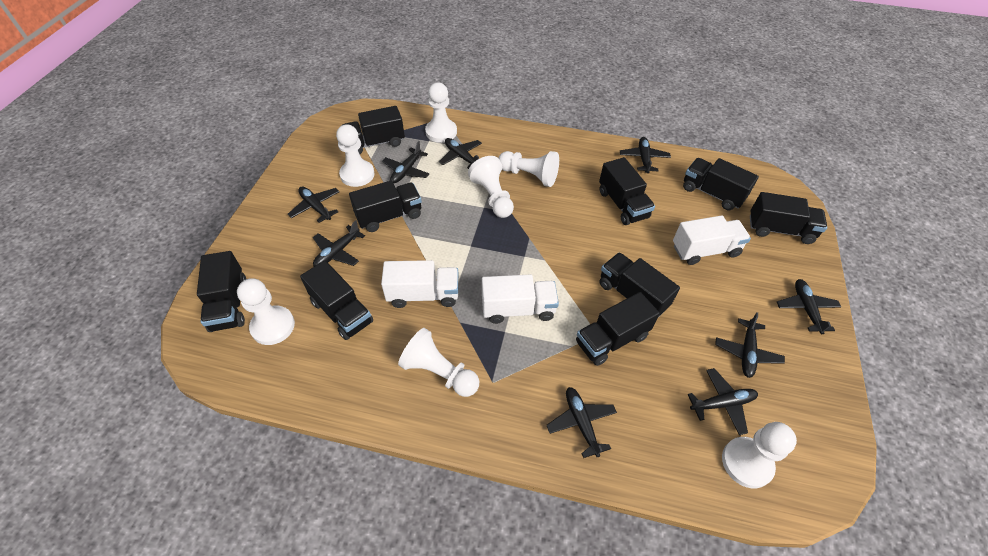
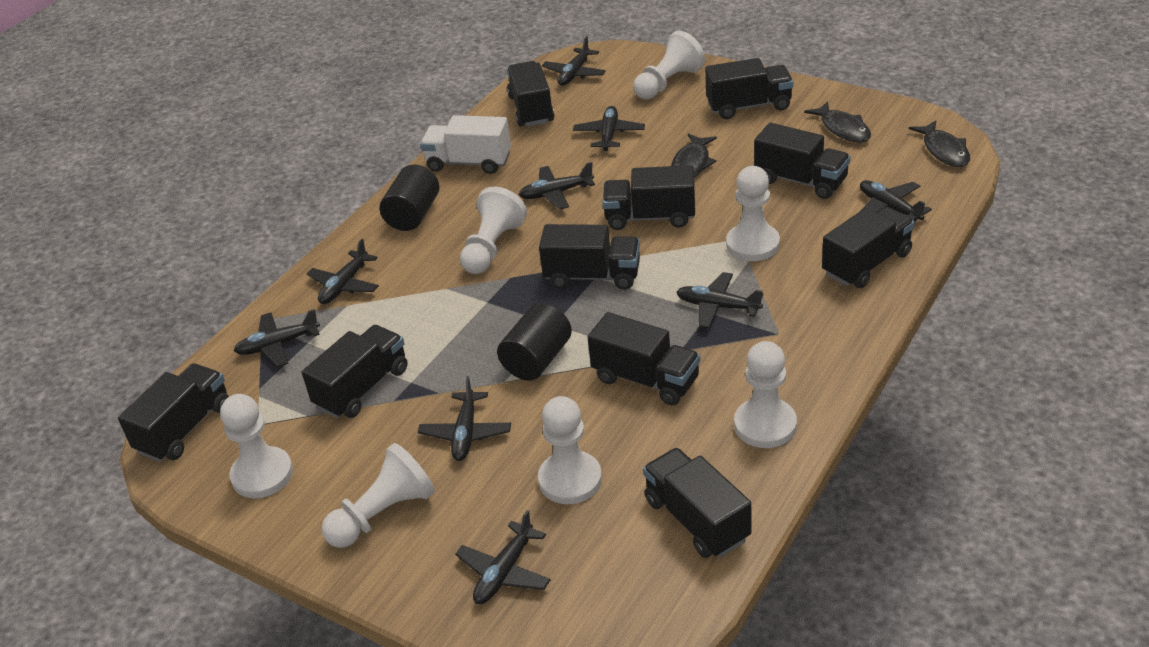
black cylinder: 0 -> 2
black fish: 0 -> 3
black truck: 9 -> 10
white truck: 3 -> 1

